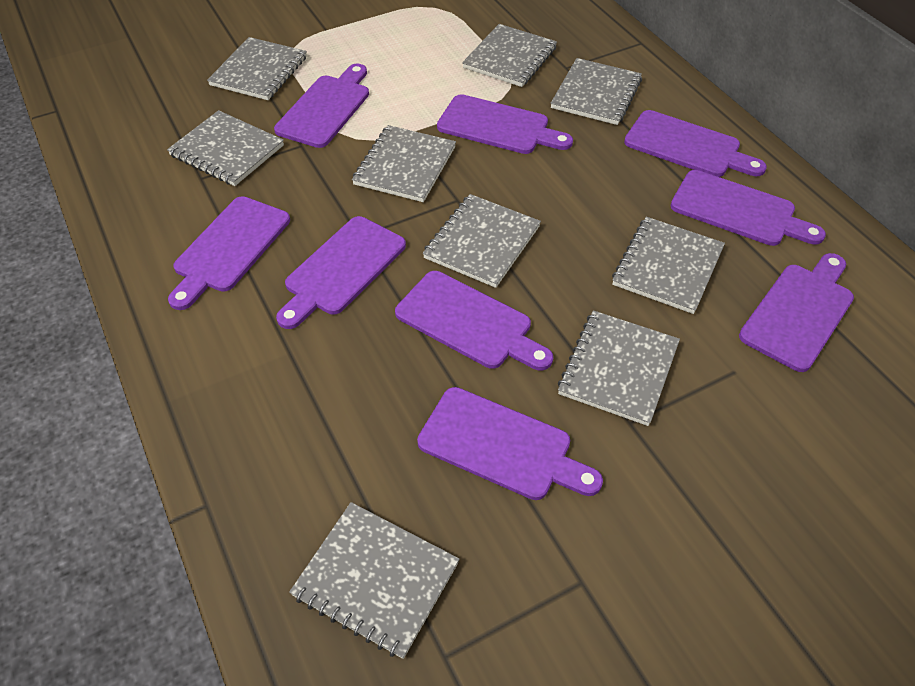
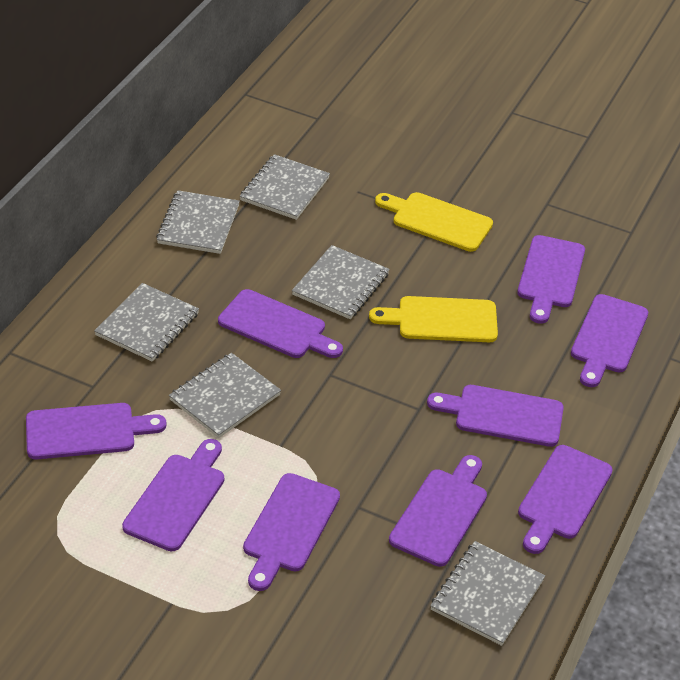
grey notebook: 9 -> 6
yellow cutting board: 0 -> 2

